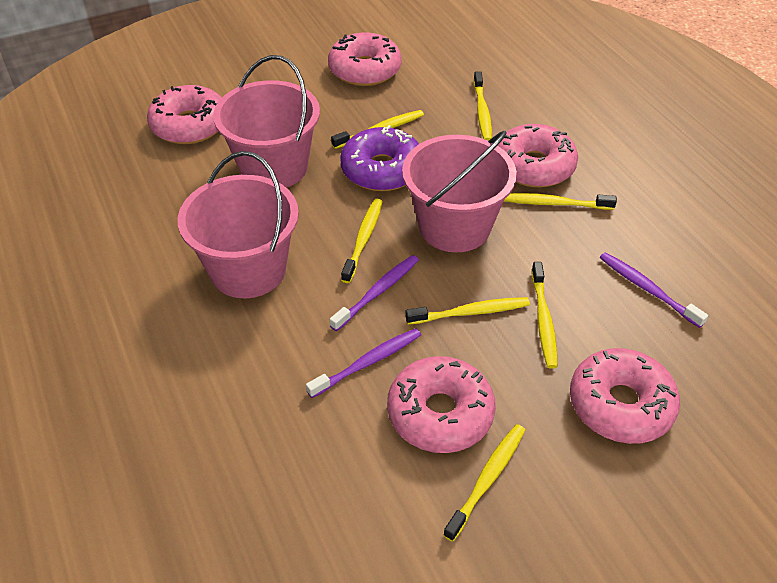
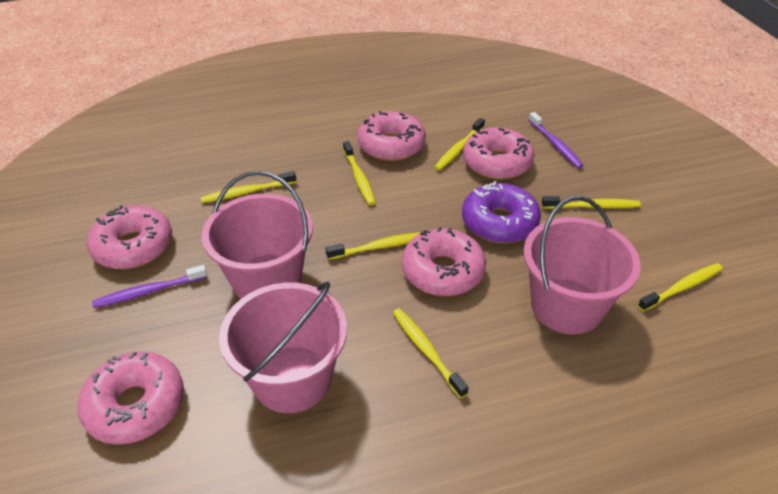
purple toothbrush: 3 -> 2

